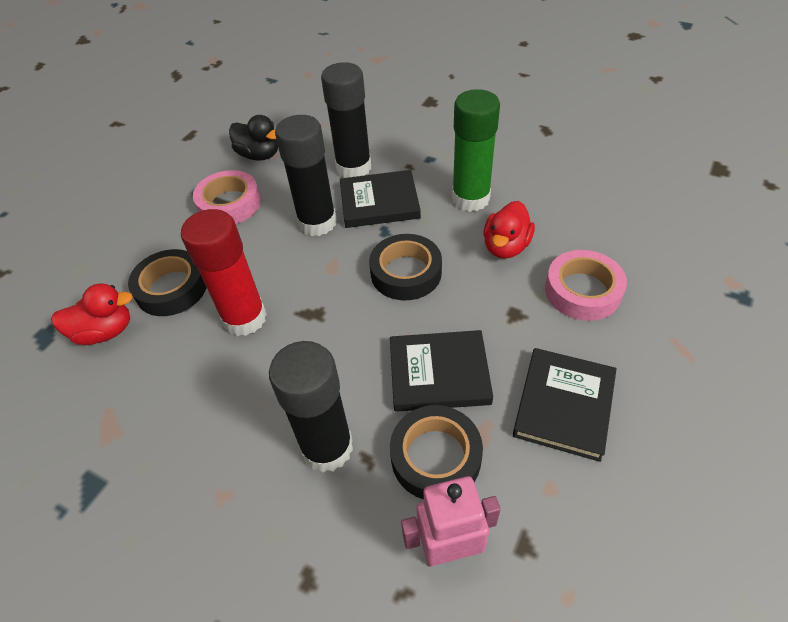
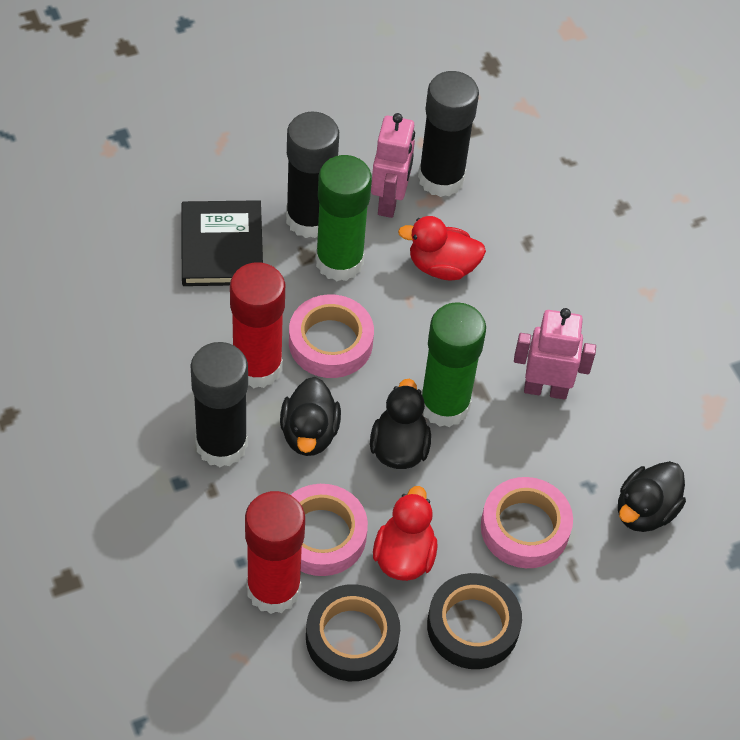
black book: 3 -> 1
black duck: 1 -> 3
black tape: 3 -> 2
green glue stick: 1 -> 2
pink robot: 1 -> 2
pink tape: 2 -> 3
red glue stick: 1 -> 2

